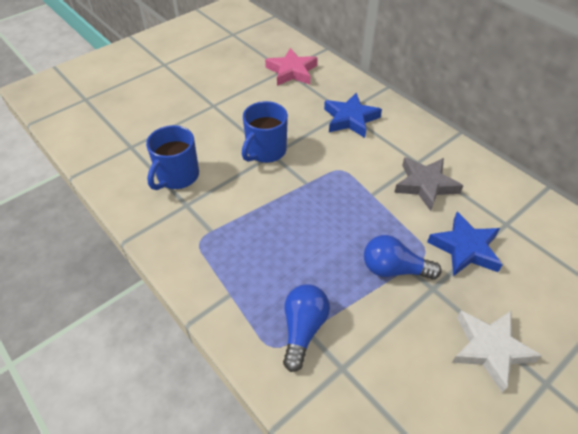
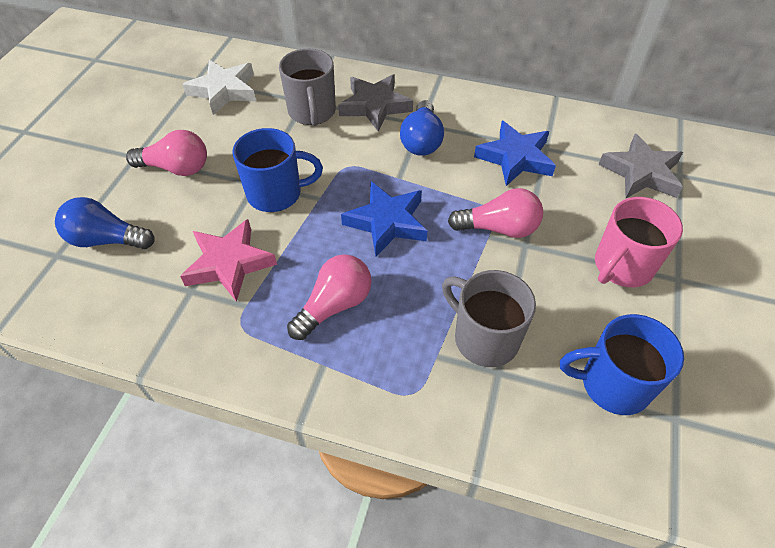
grey mug: 0 -> 2
grey star: 1 -> 2
pink light bulb: 0 -> 3
pink mug: 0 -> 1

